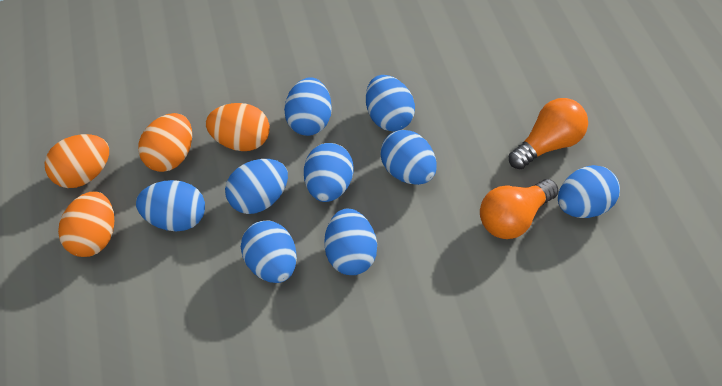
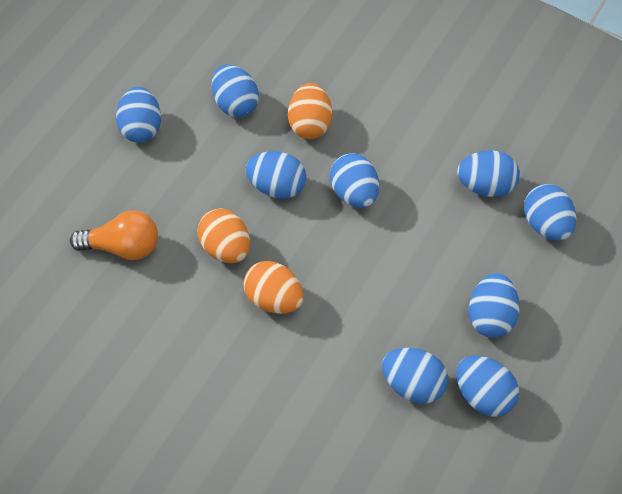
orange egg: 4 -> 3
orange light bulb: 2 -> 1

